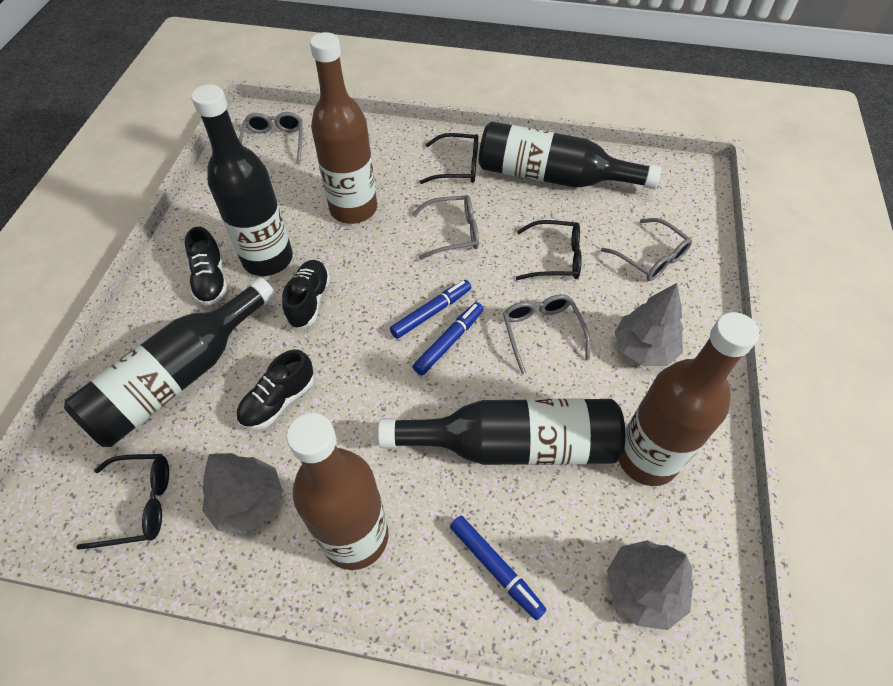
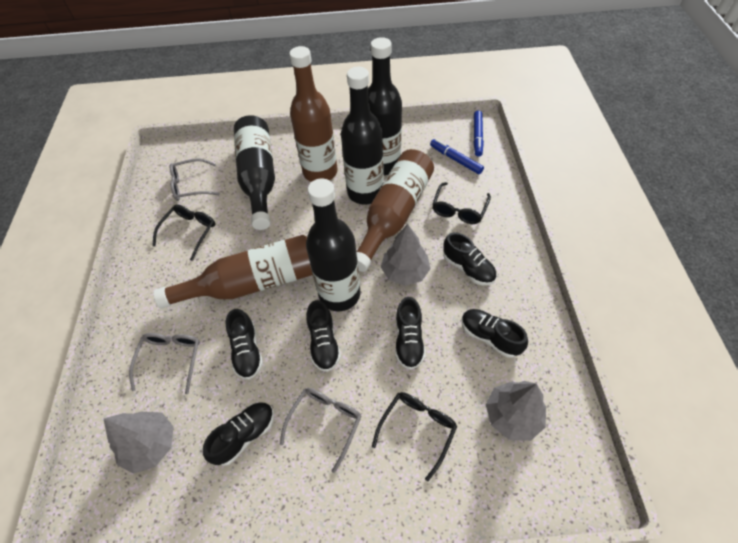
black shoe: 3 -> 6
blue marker: 3 -> 2
grey glasses: 4 -> 3

